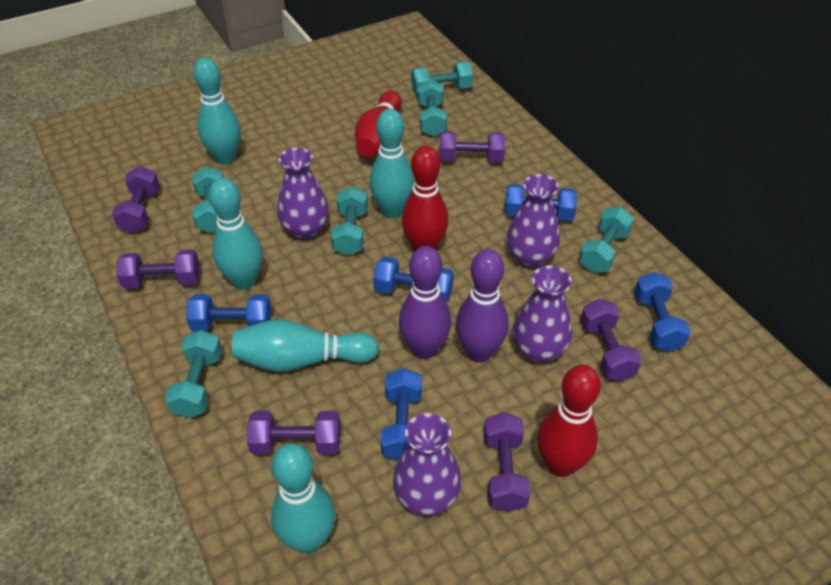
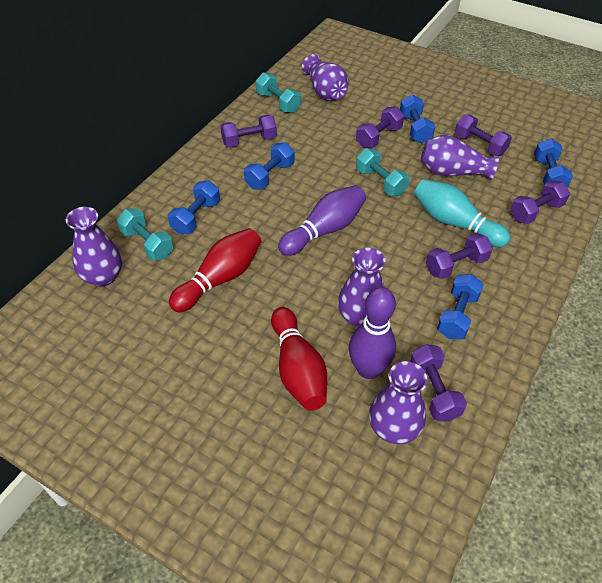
purple vase: 4 -> 5
red bowling pin: 3 -> 2
turquoise bowling pin: 5 -> 1
turquoise dumbbell: 6 -> 3

